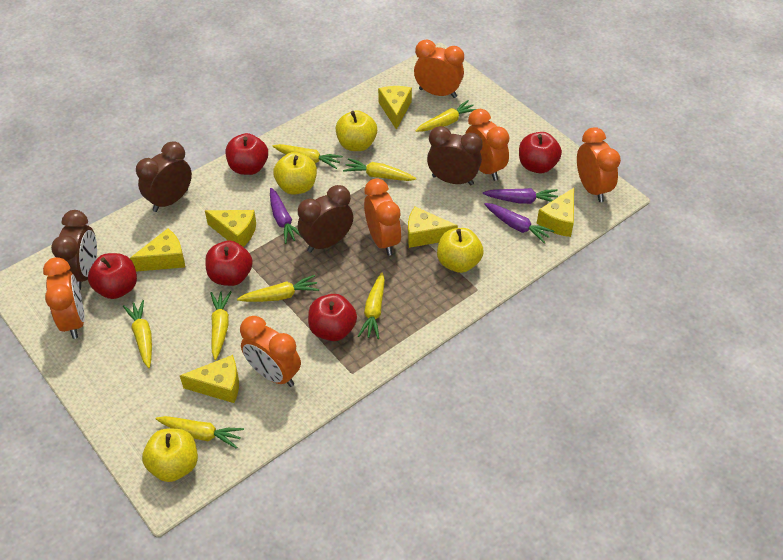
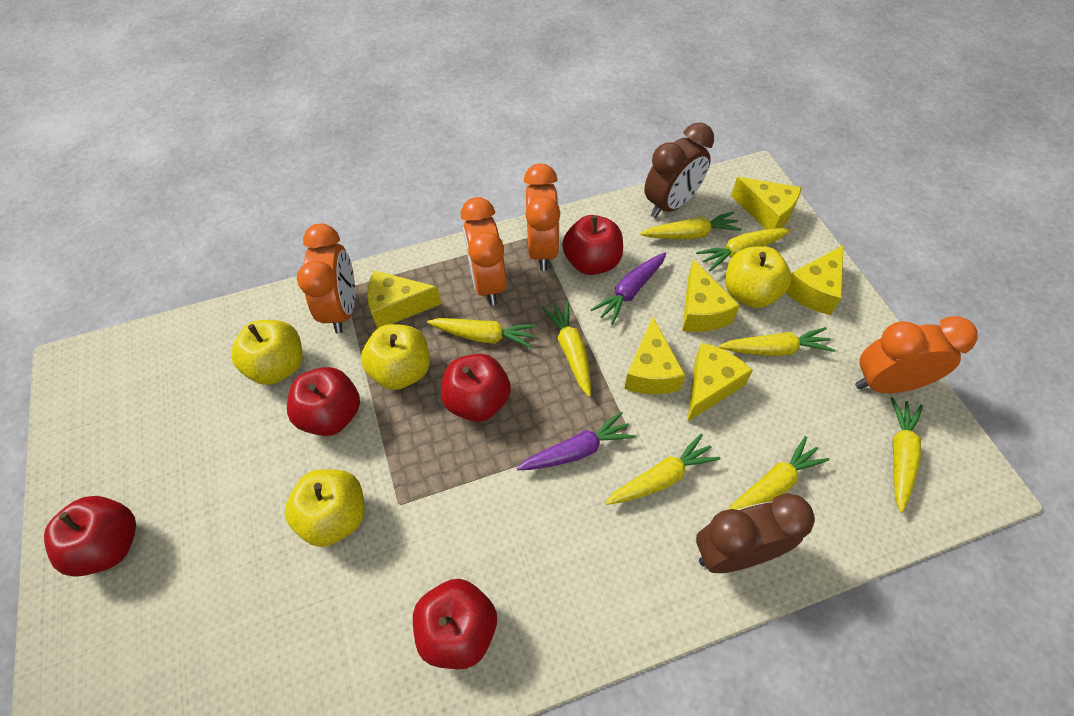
brown clock: 4 -> 2
orange clock: 6 -> 4
purple carrot: 3 -> 2

